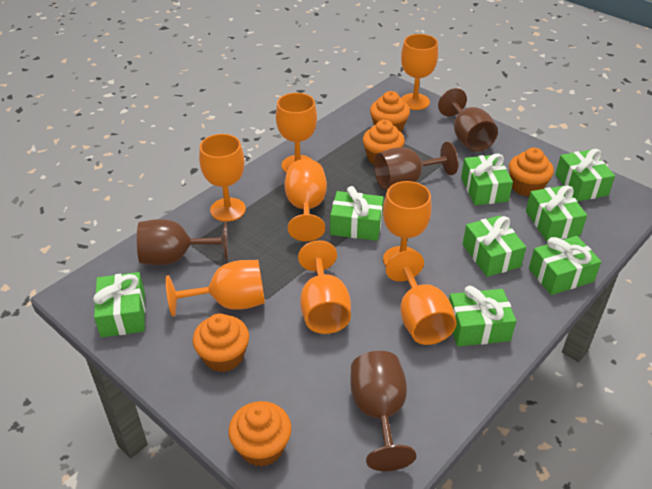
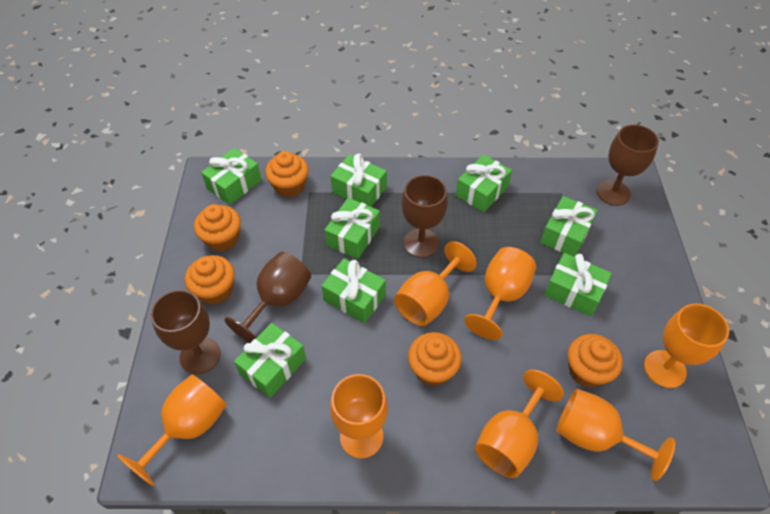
orange goblet: 8 -> 7

